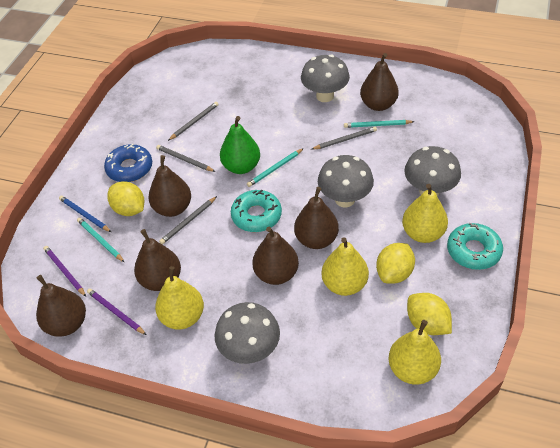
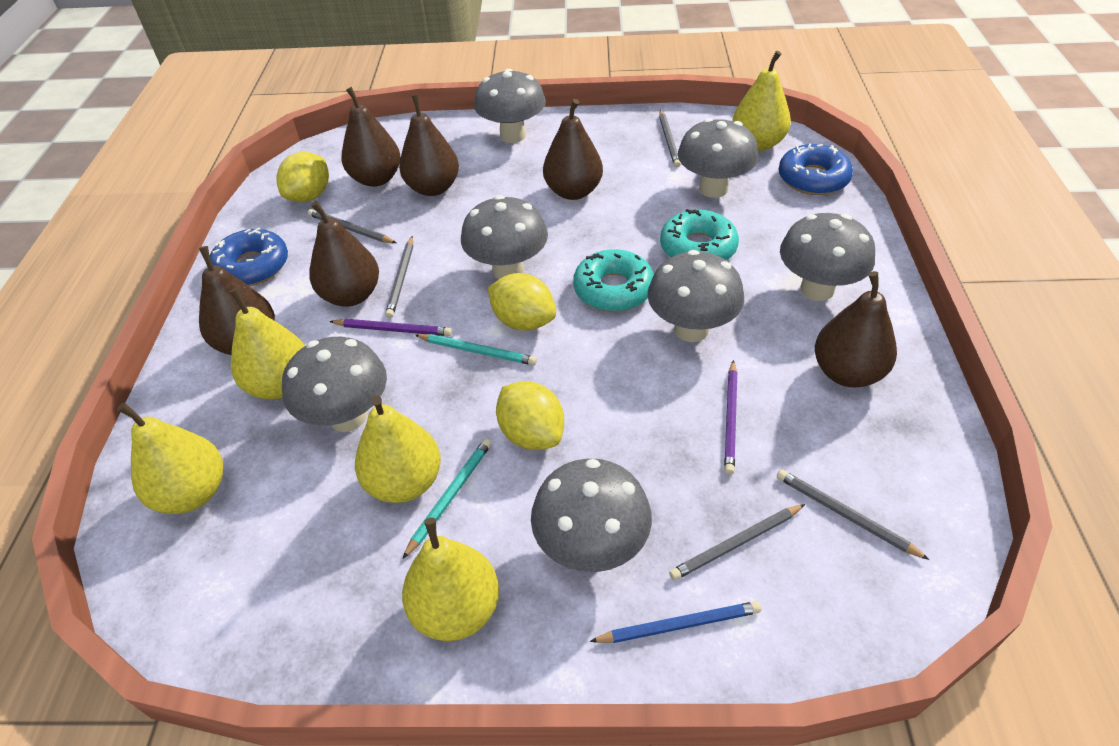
blue donut: 1 -> 2
green pear: 1 -> 0
grey mushroom: 4 -> 7
grey pencil: 4 -> 5
turquoise pencil: 3 -> 2
yellow pear: 4 -> 5

